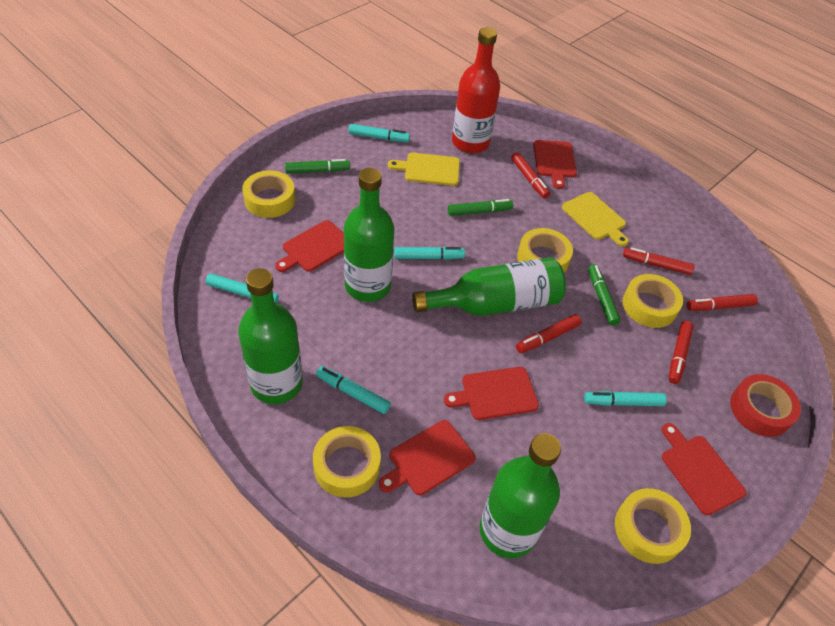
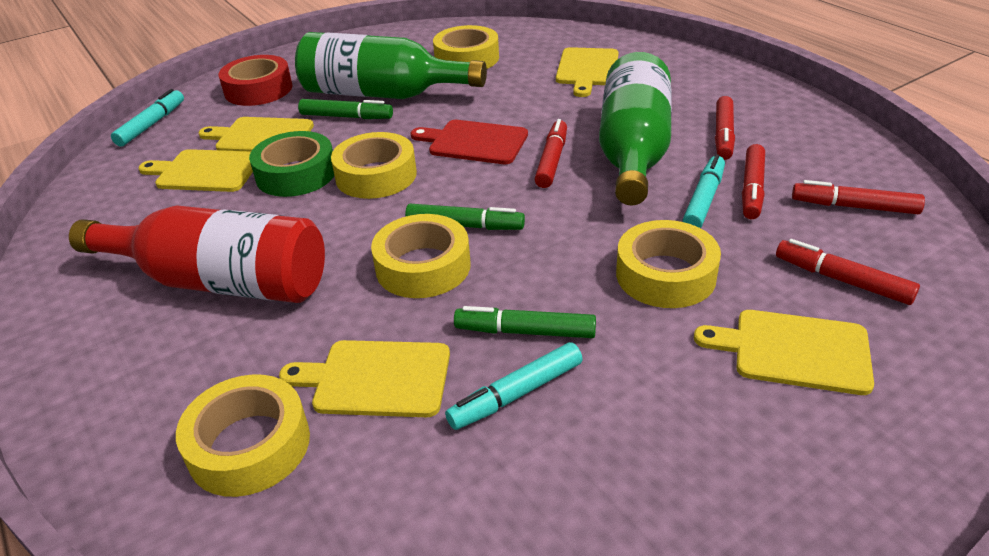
green bottle: 4 -> 2
green tape: 0 -> 1
red cutting board: 5 -> 1
turquoise marker: 5 -> 3
yellow cutting board: 2 -> 5

